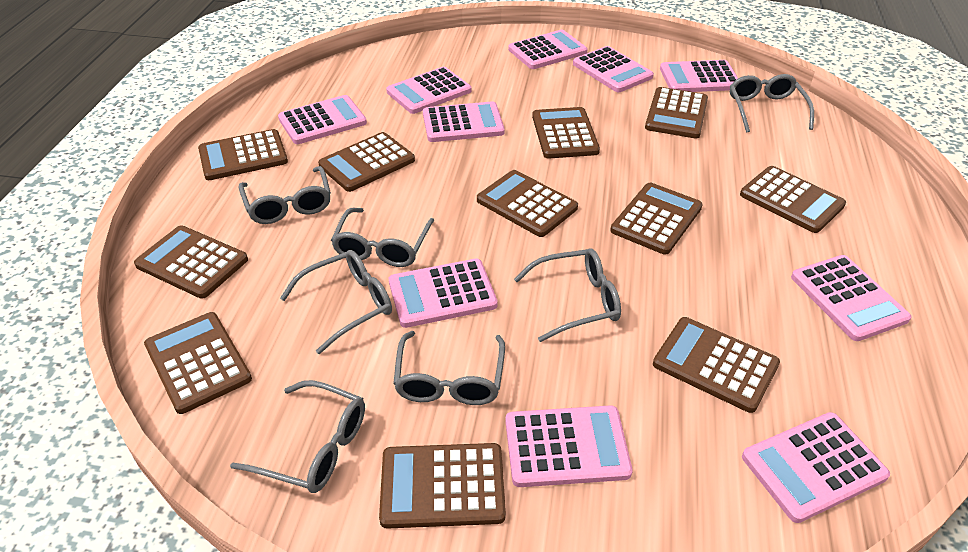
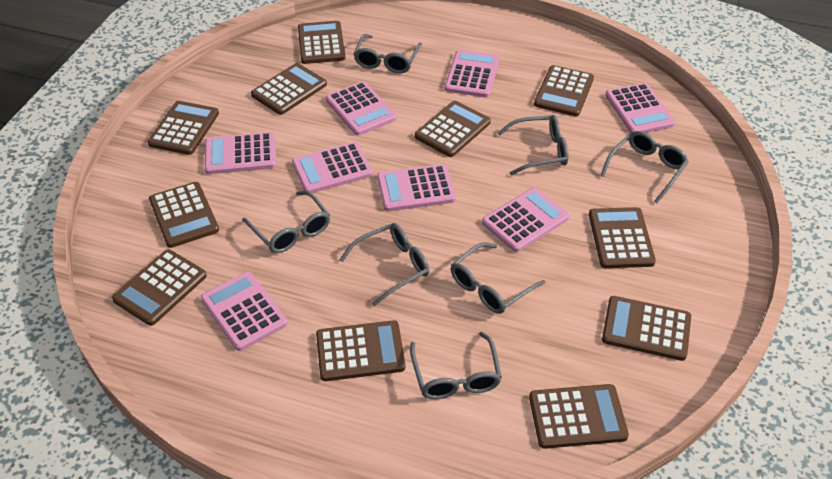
pink calculator: 10 -> 8

